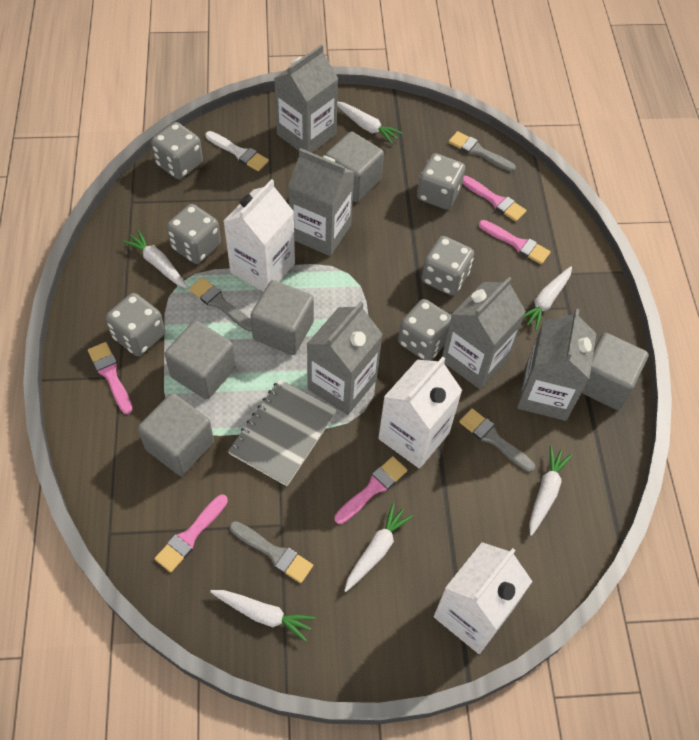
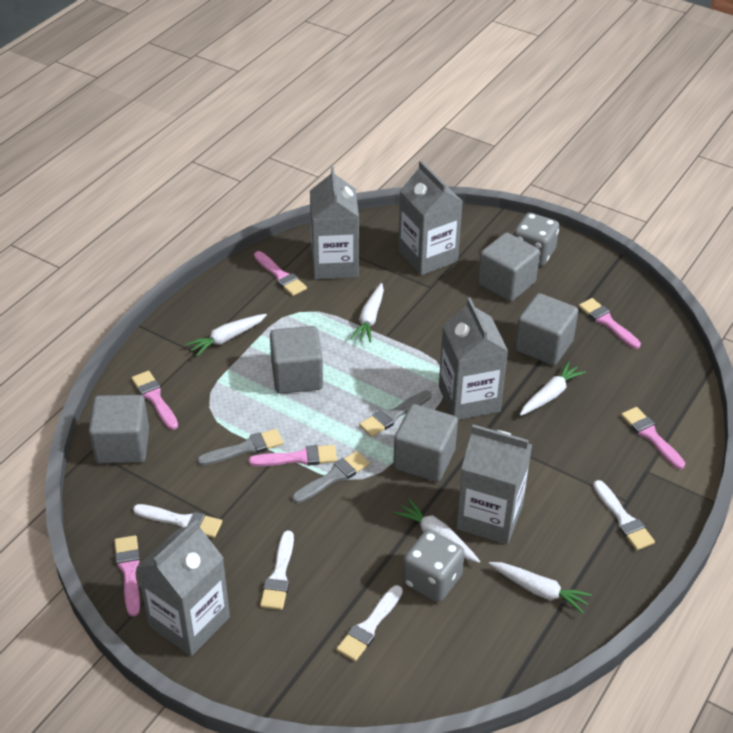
grey brush: 4 -> 3
grey dice: 6 -> 2
grey notebook: 1 -> 0
pink brush: 5 -> 6
white brush: 1 -> 4
white carrot: 6 -> 5
white carton: 3 -> 0

